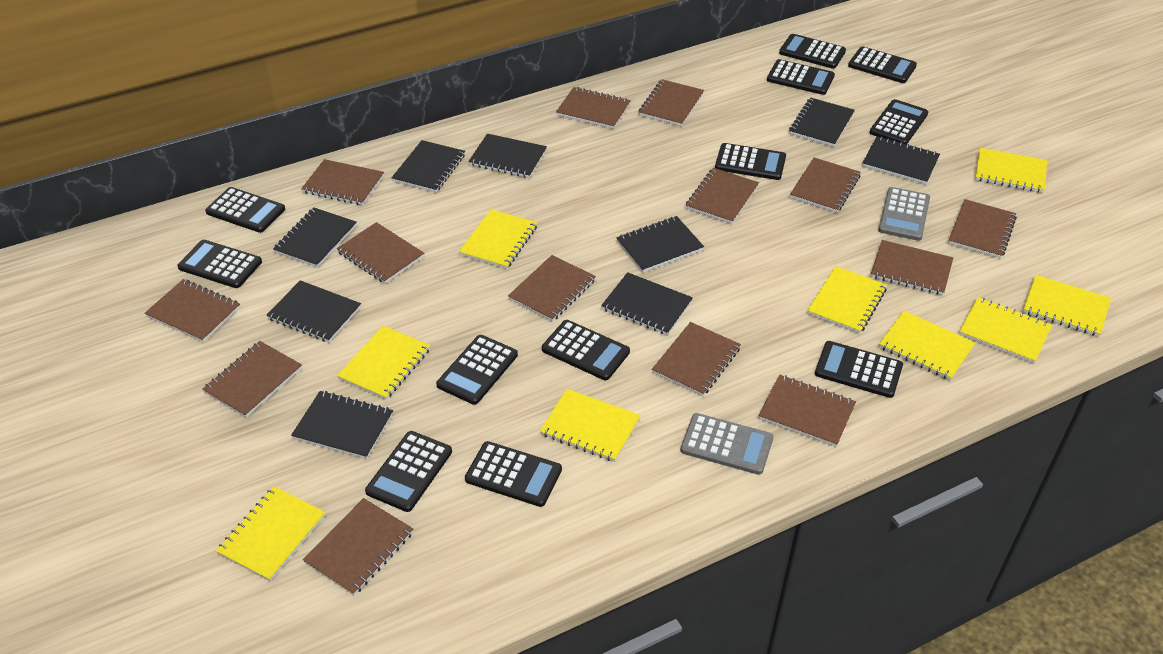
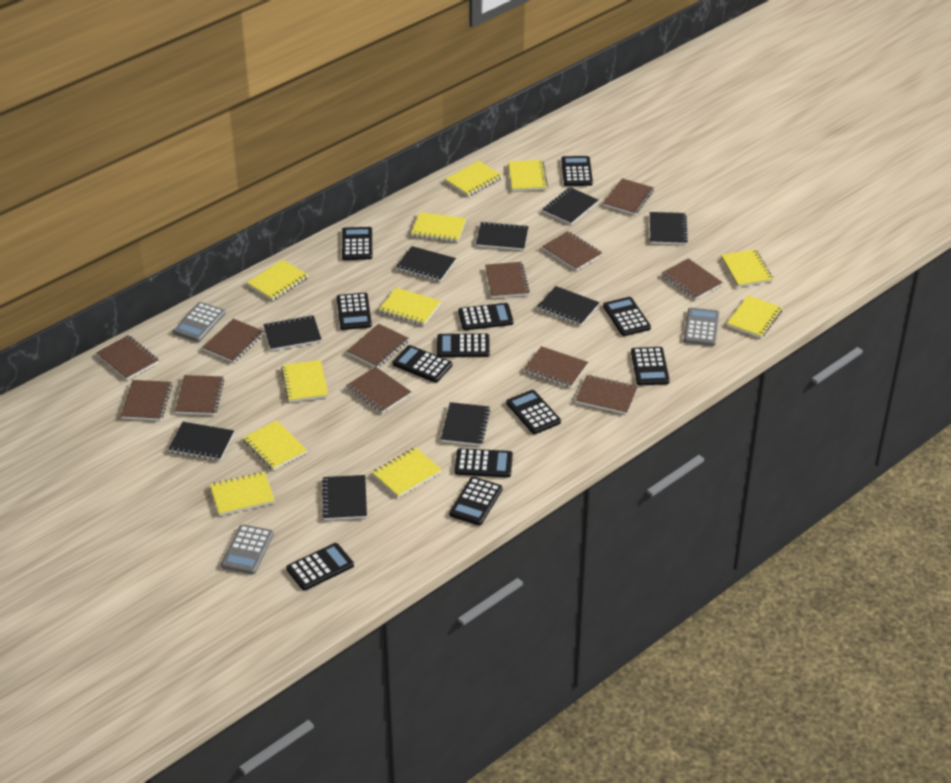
brown notebook: 14 -> 12
grey calculator: 2 -> 3
yellow notebook: 9 -> 11

